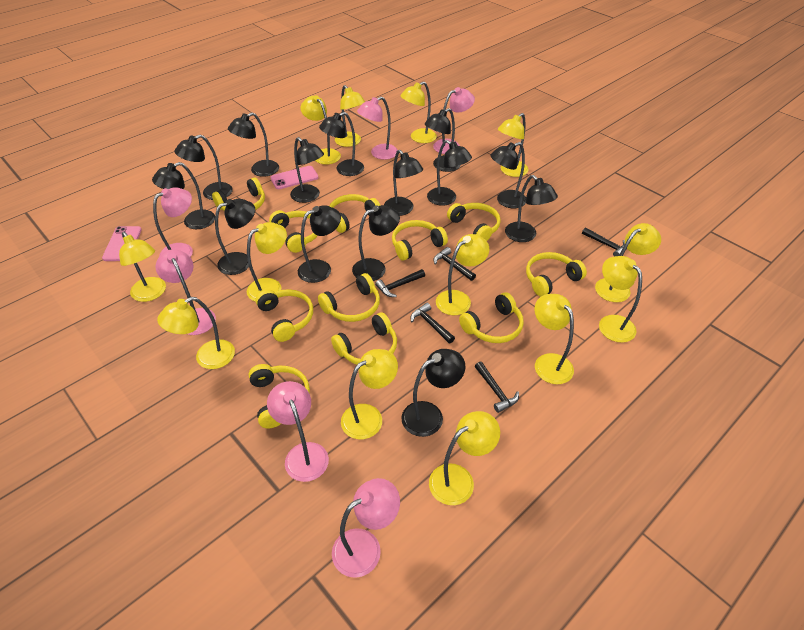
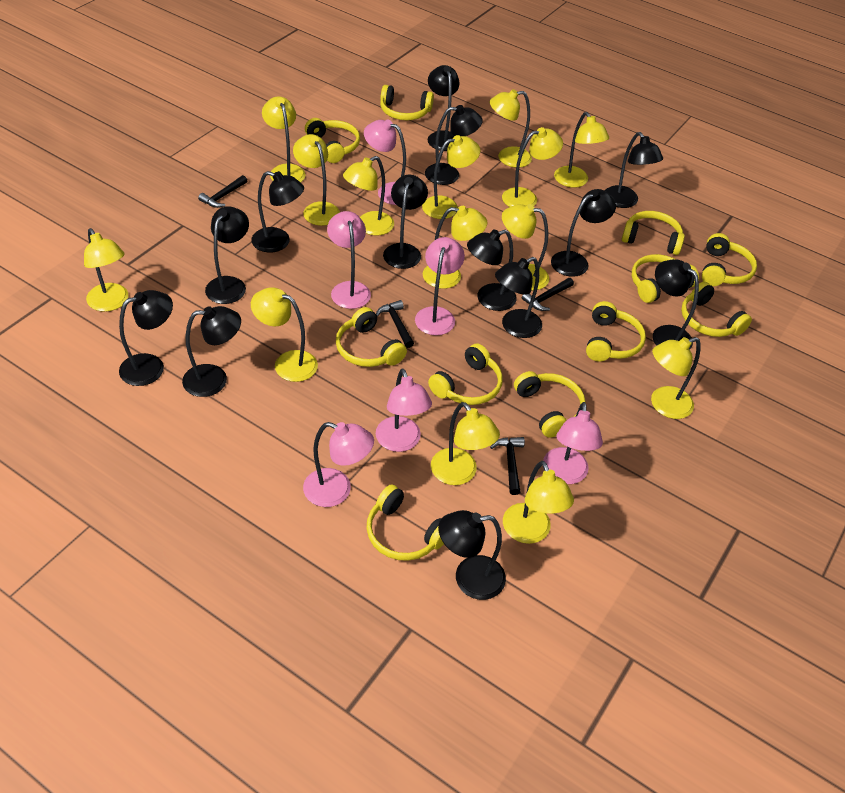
black hammer: 5 -> 4
black lamp: 14 -> 13
pink phone: 2 -> 0
yellow lamp: 13 -> 14

